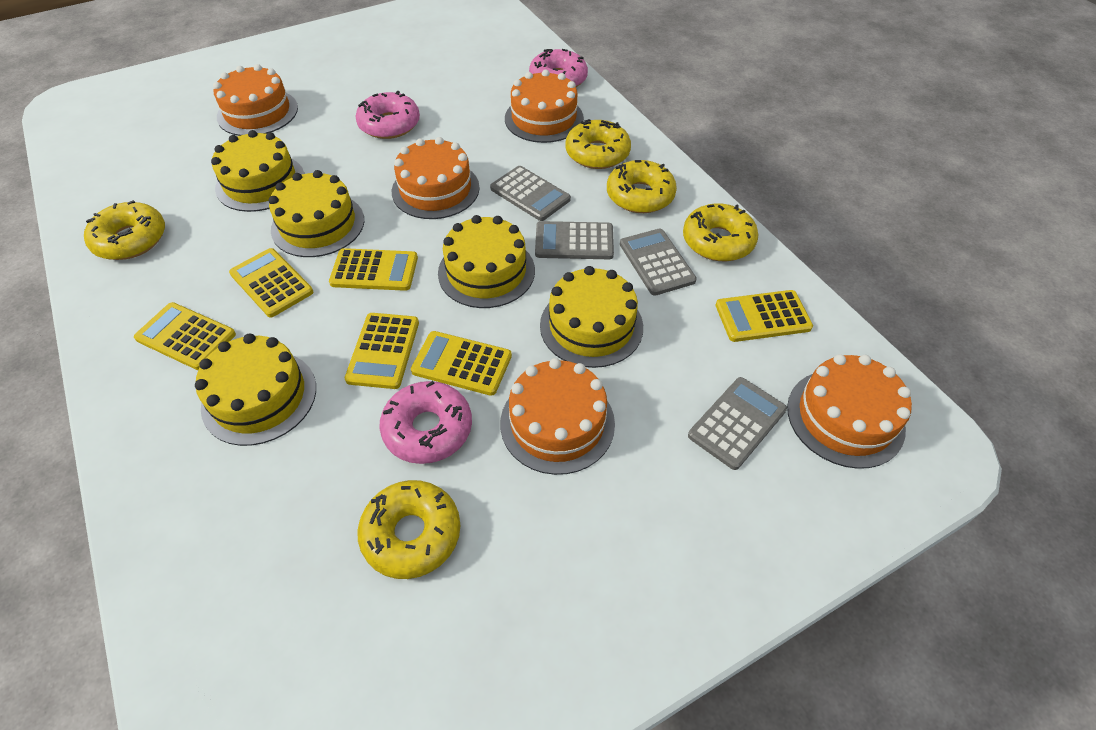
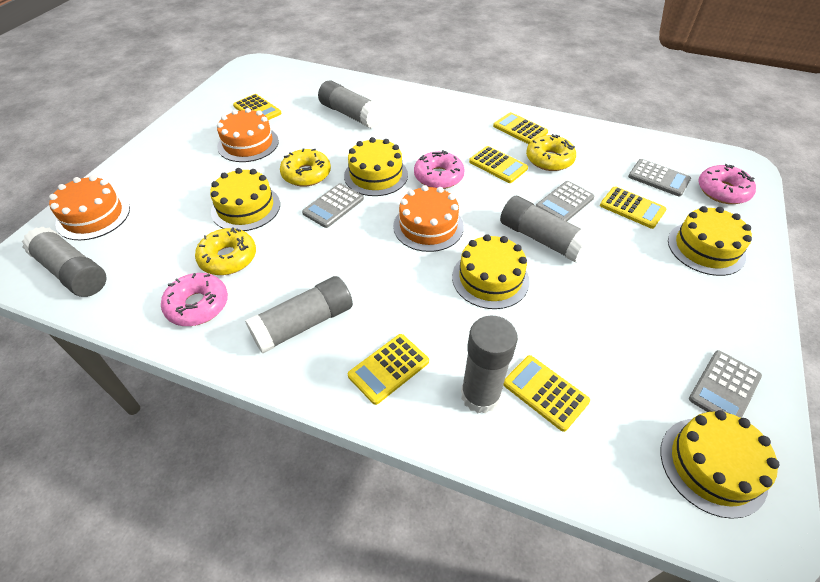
grey glue stick: 0 -> 5
orange cake: 5 -> 3
yellow donut: 5 -> 3

